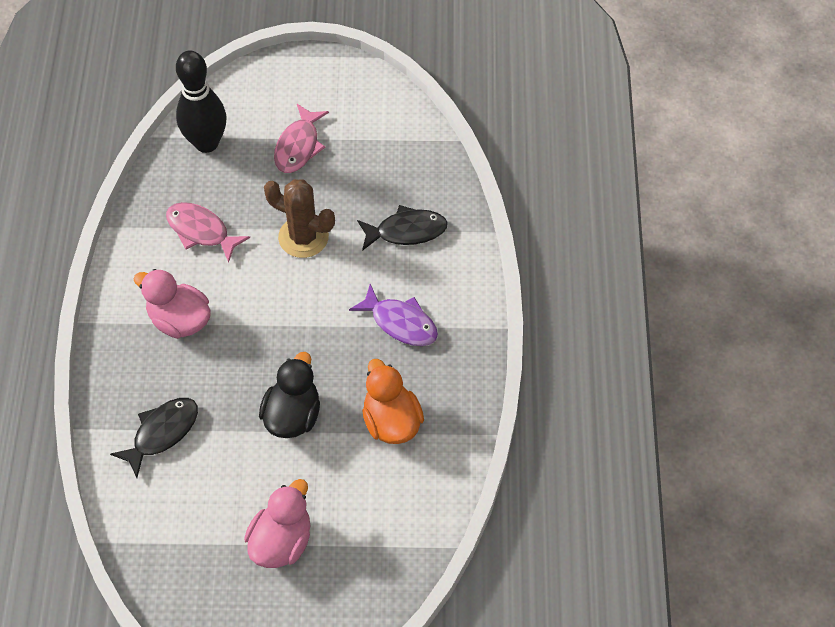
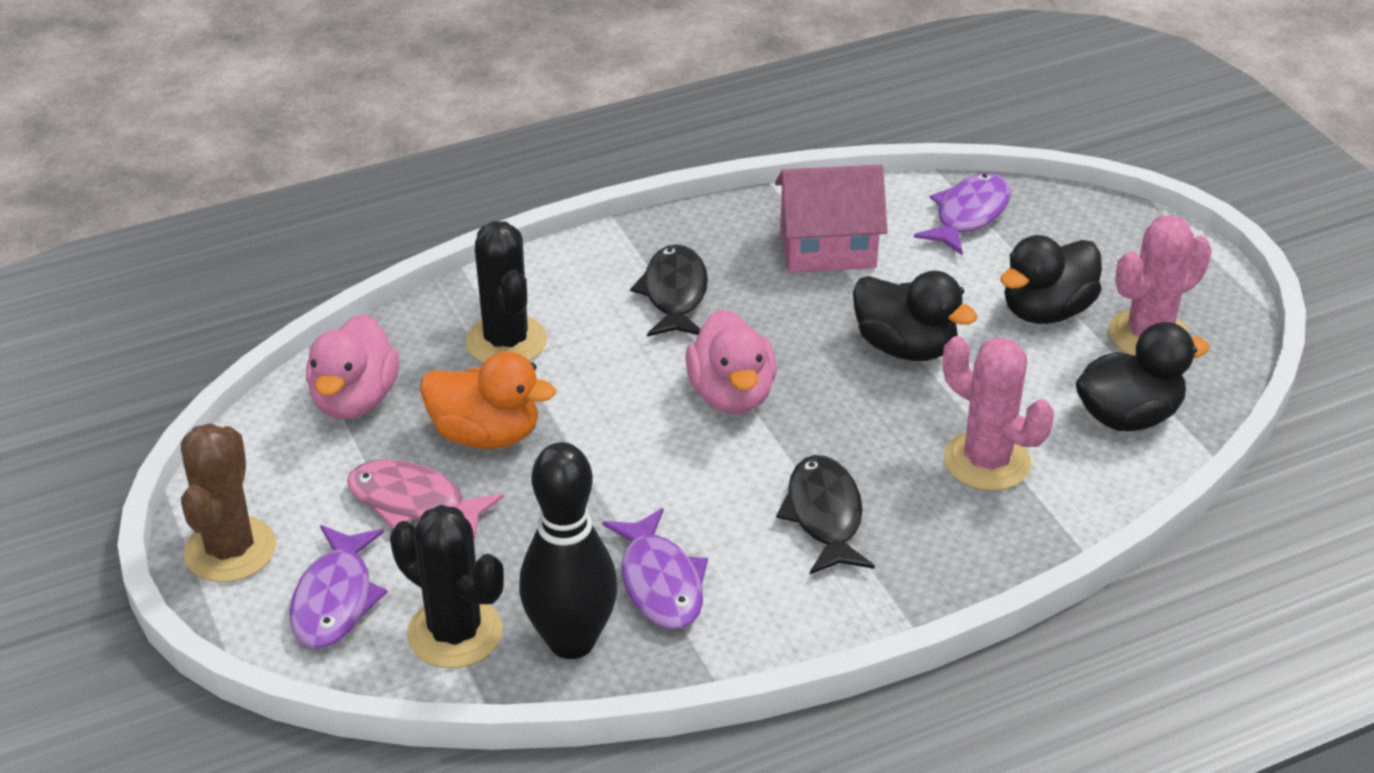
black cactus: 0 -> 2
black duck: 1 -> 3
pink cactus: 0 -> 2
pink fish: 2 -> 1
pink house: 0 -> 1
purple fish: 1 -> 3

